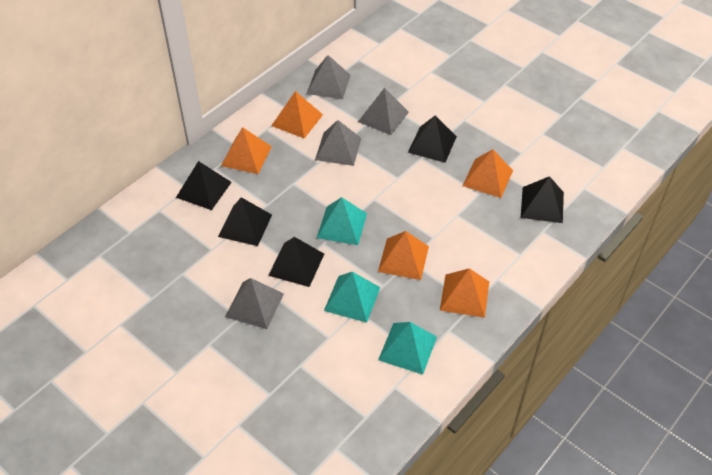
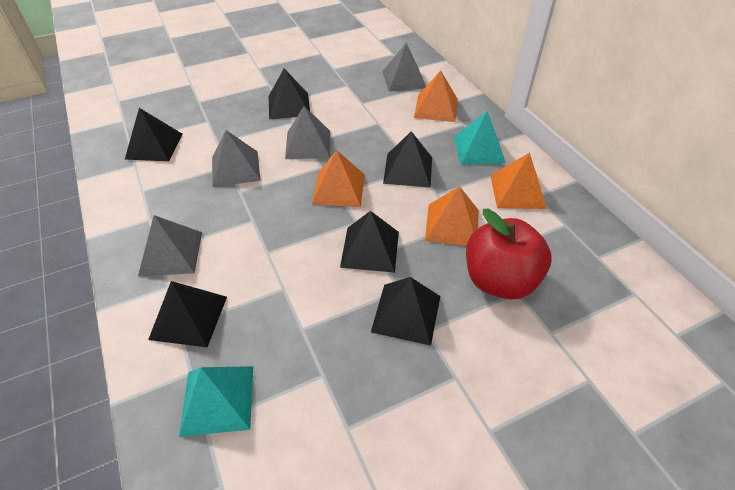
black pyramid: 5 -> 6
orange pyramid: 5 -> 4
red apple: 0 -> 1
turquoise pyramid: 3 -> 2

